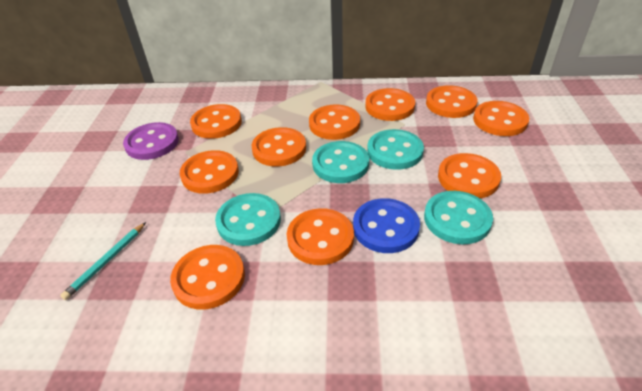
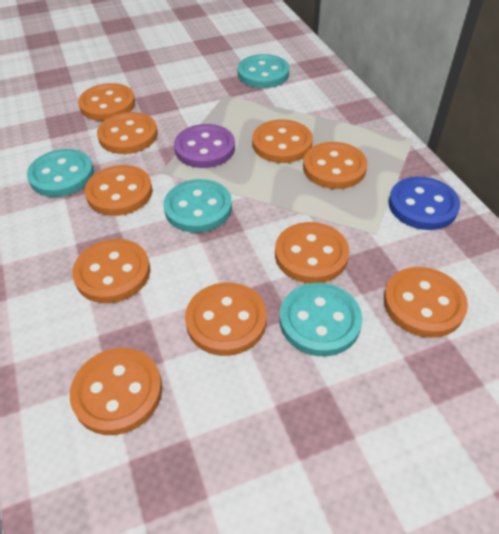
turquoise pencil: 1 -> 0

